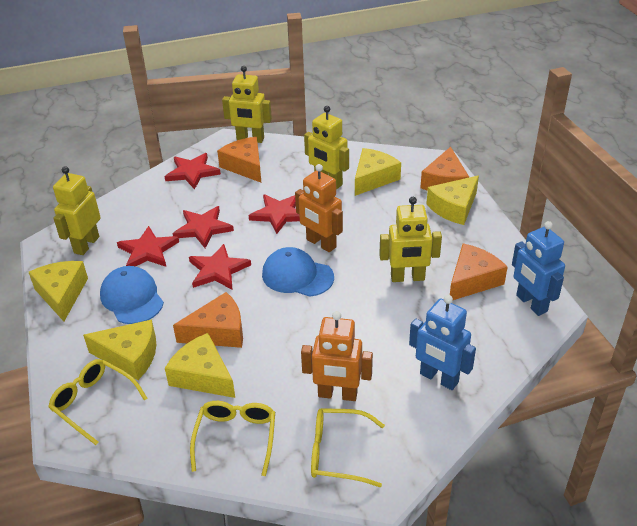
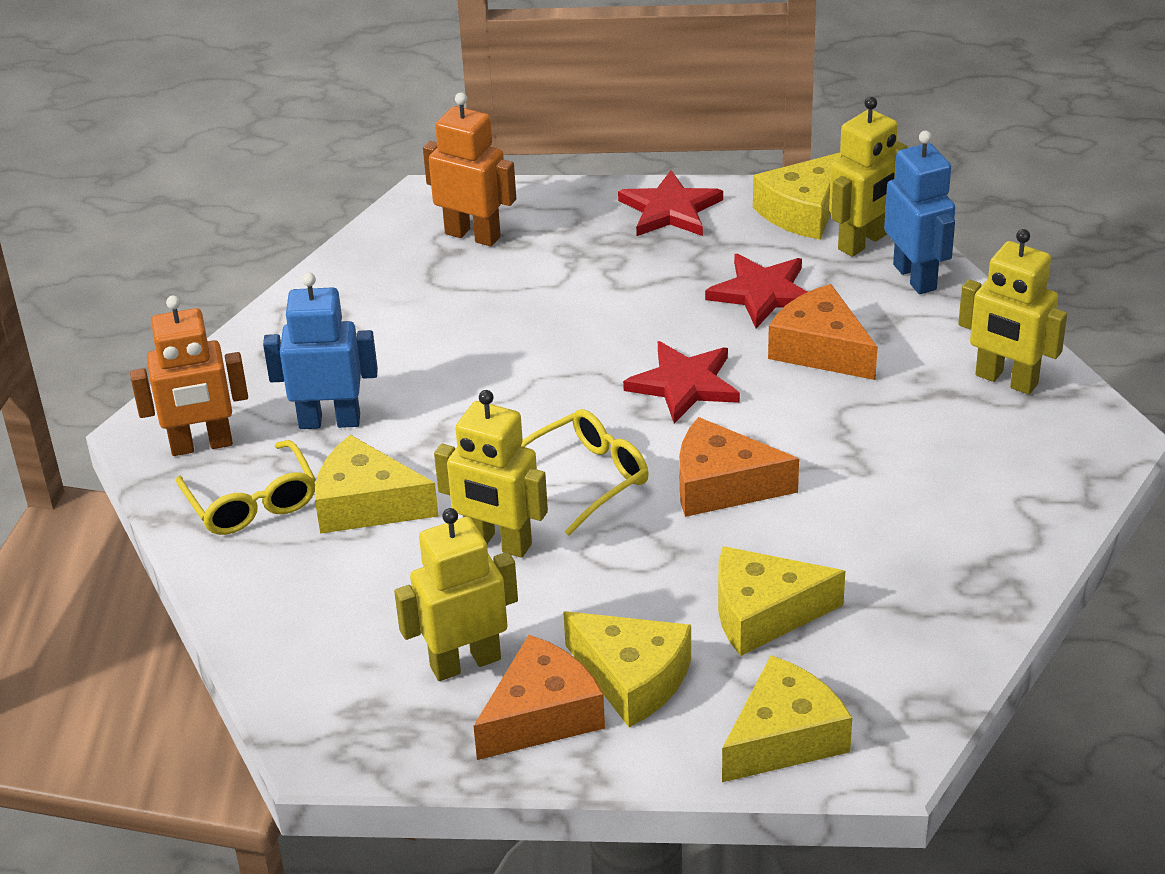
blue cap: 2 -> 0
orange cheese: 4 -> 3
red star: 5 -> 3
yellow glasses: 3 -> 2

